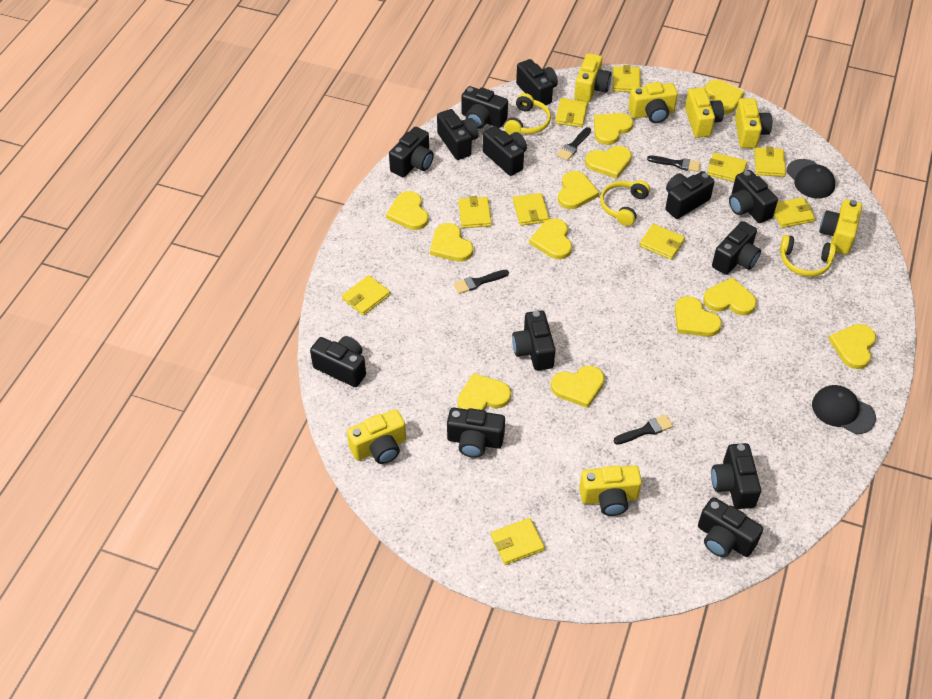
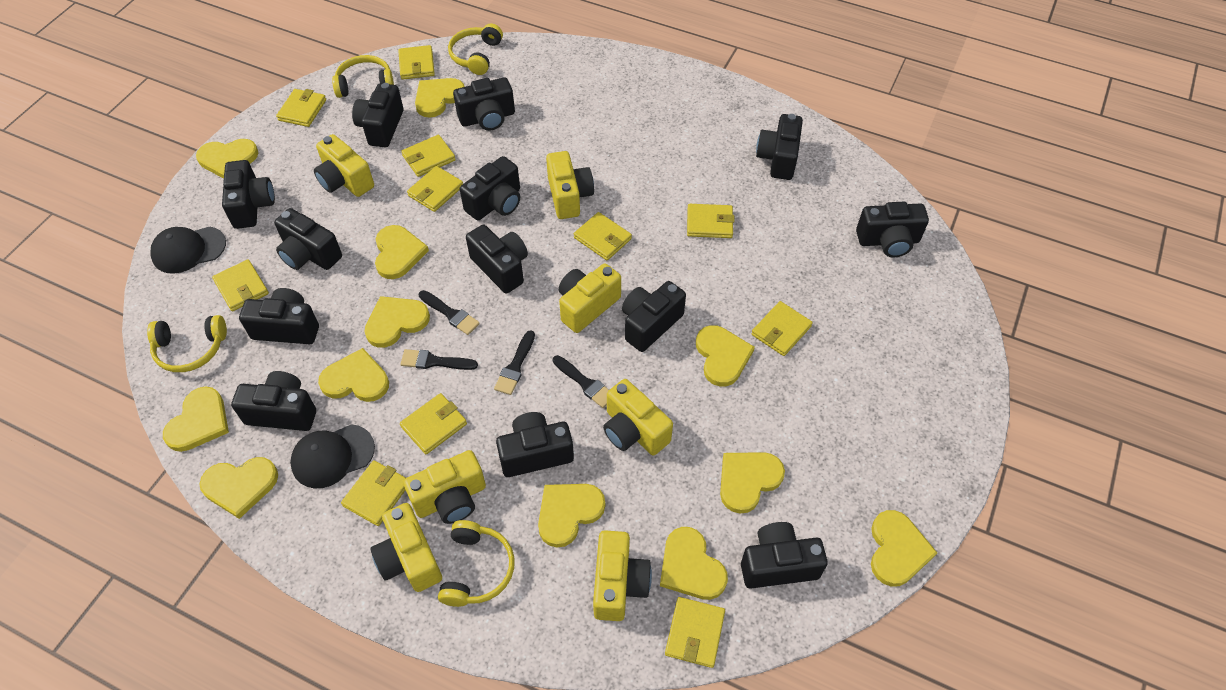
yellow headphones: 3 -> 4
yellow wallet: 10 -> 11

